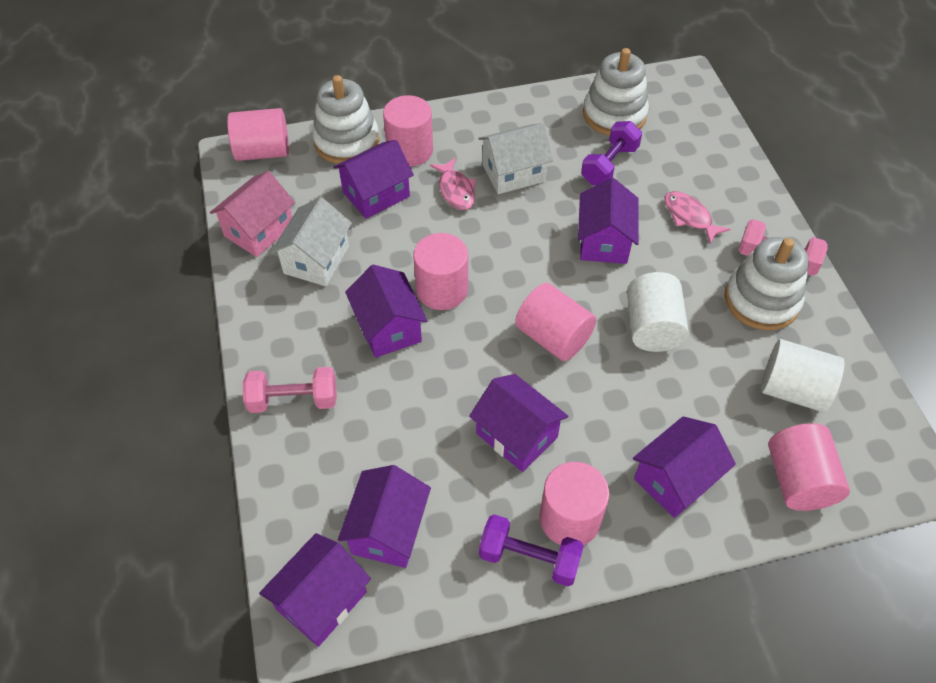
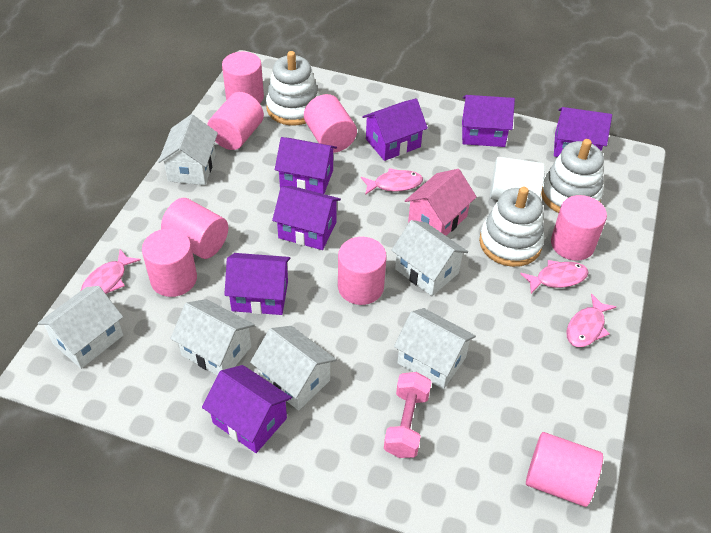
pink cylinder: 6 -> 8
pink dumbbell: 2 -> 1
pink fish: 2 -> 4
purple dumbbell: 2 -> 0
white cylinder: 2 -> 1
white house: 2 -> 6

